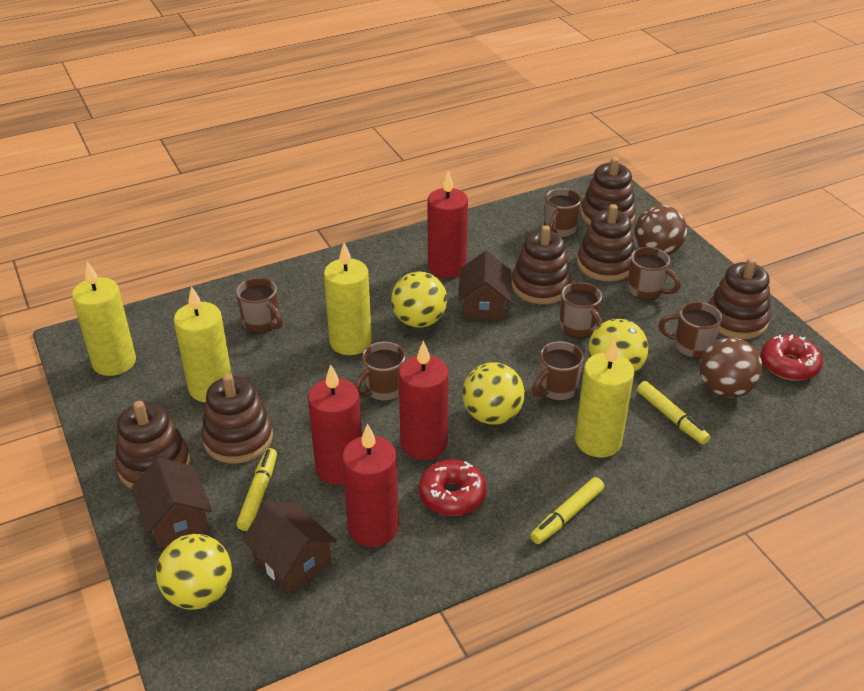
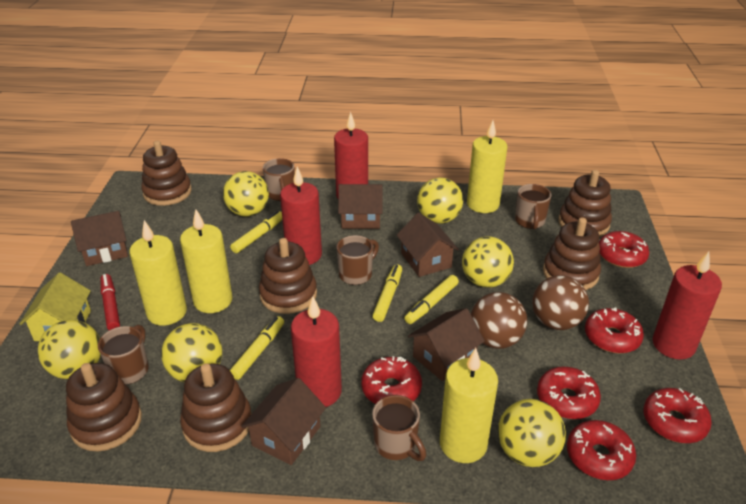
brown house: 3 -> 5
brown mug: 7 -> 5
red donut: 2 -> 6
red marker: 0 -> 1
yellow ball: 4 -> 6
yellow house: 0 -> 1
yellow marker: 3 -> 4

